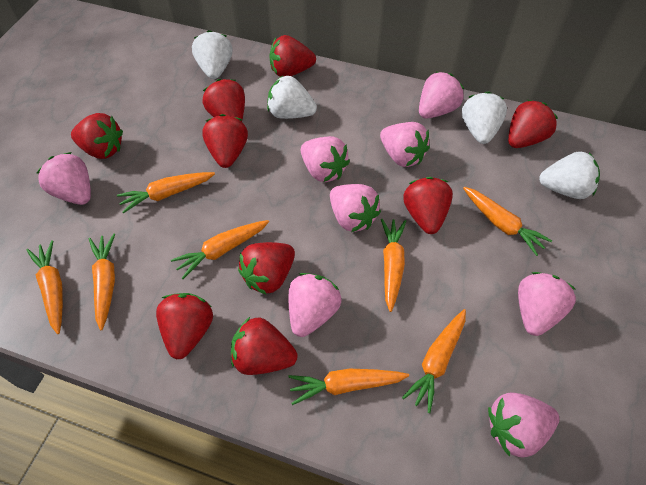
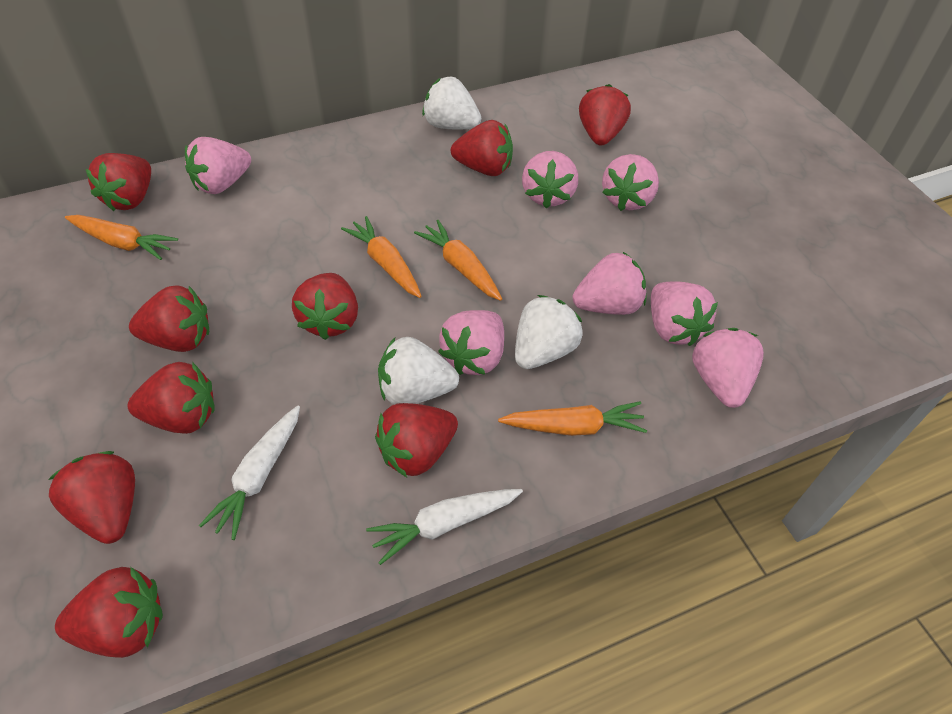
orange carrot: 8 -> 4
pink strawberry: 8 -> 7
white carrot: 0 -> 2
white strawberry: 4 -> 3

